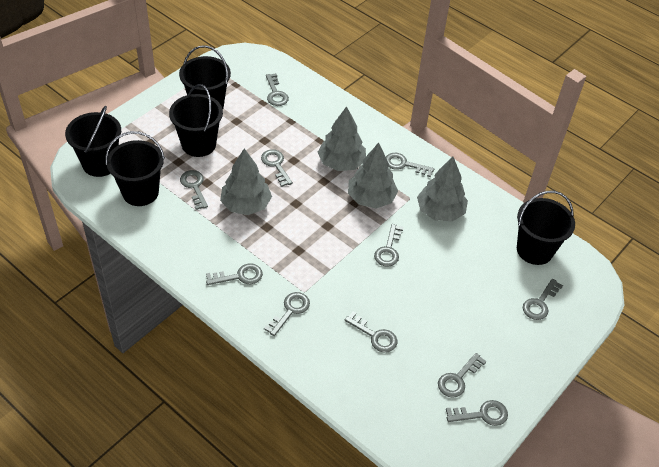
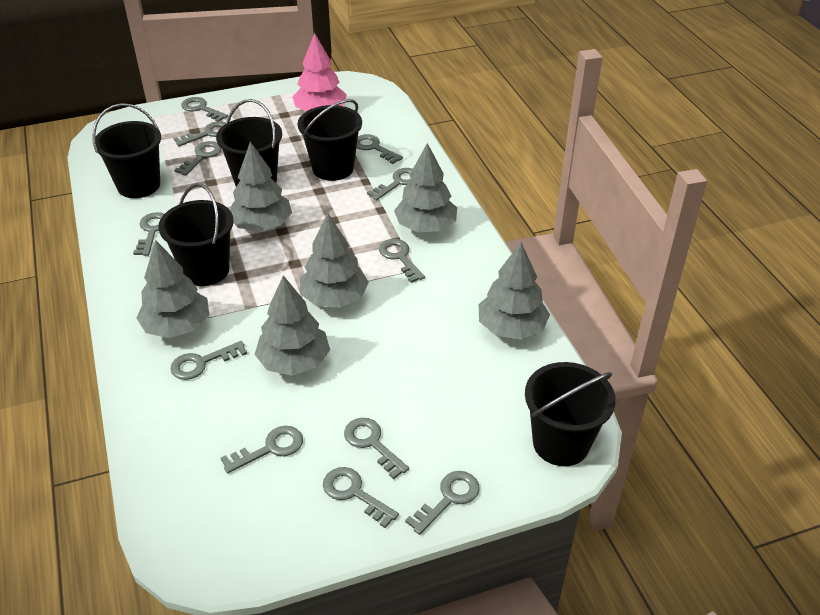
grey key: 11 -> 12
grey tree: 4 -> 6
pink tree: 0 -> 1

